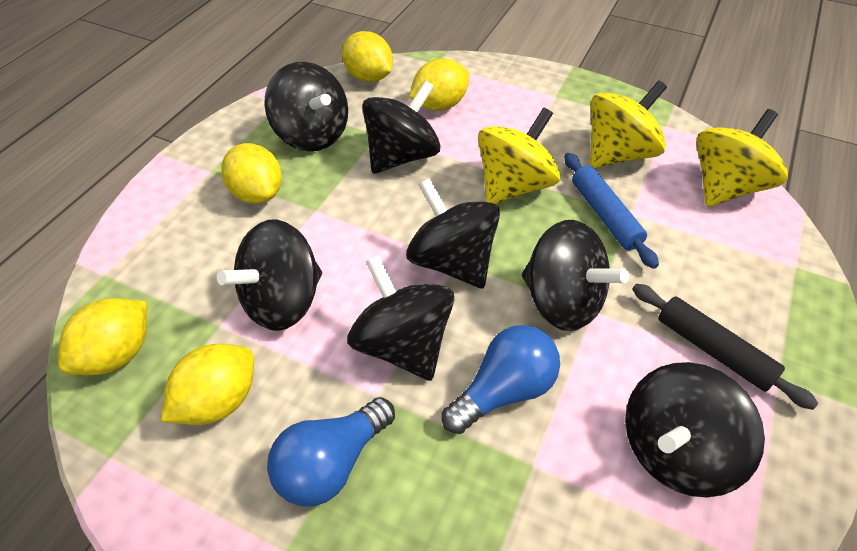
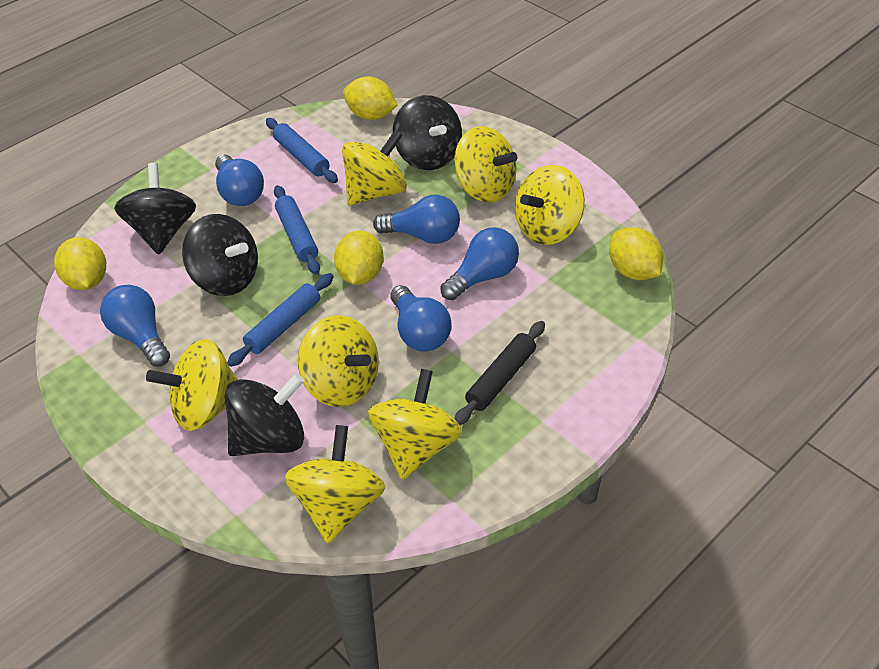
black spinning top: 7 -> 4
blue light bulb: 2 -> 5
blue rolling pin: 1 -> 3
yellow lemon: 5 -> 4
yellow spinning top: 3 -> 7

